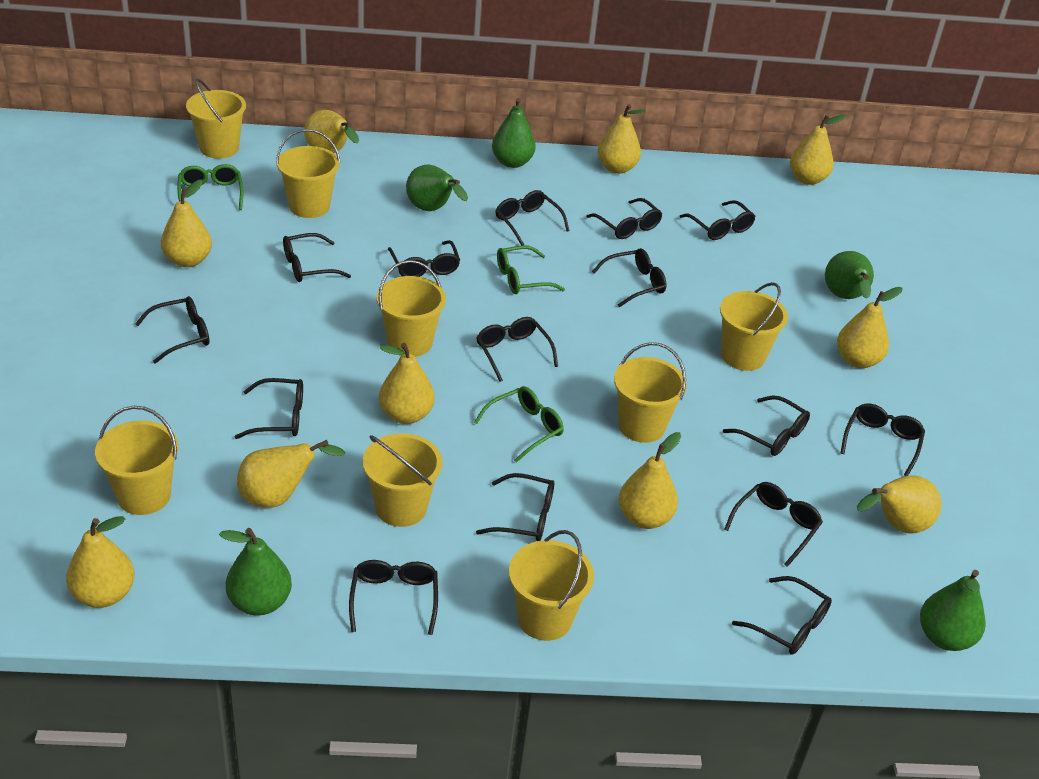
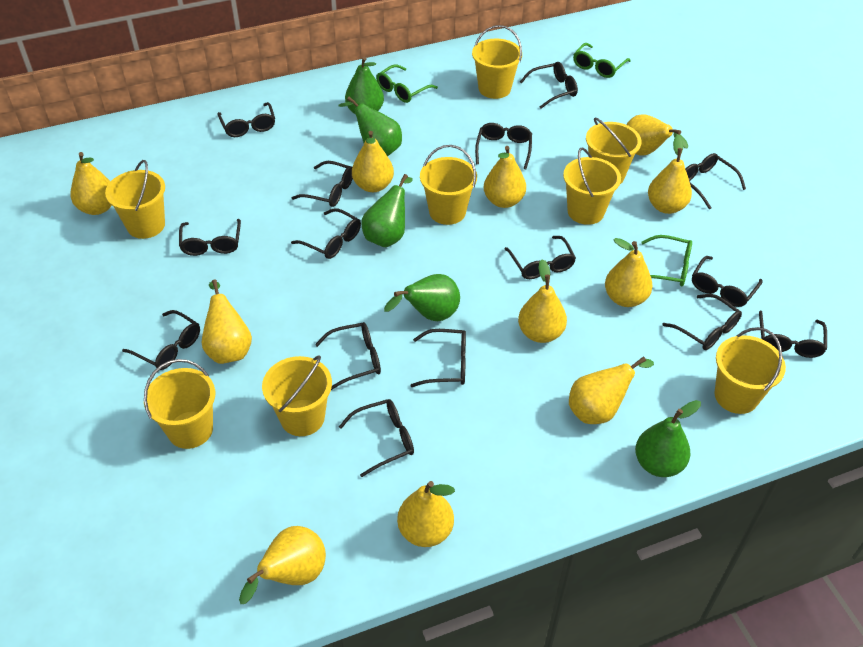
yellow pear: 10 -> 11

